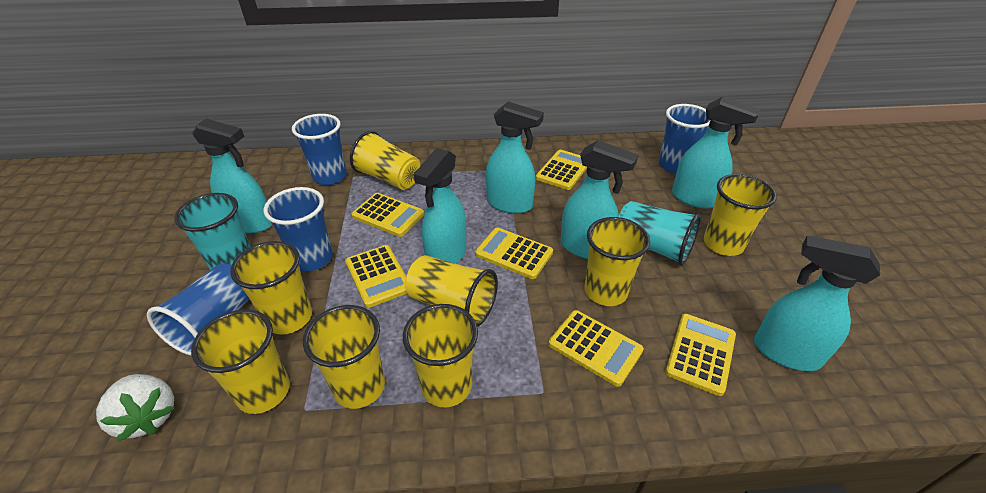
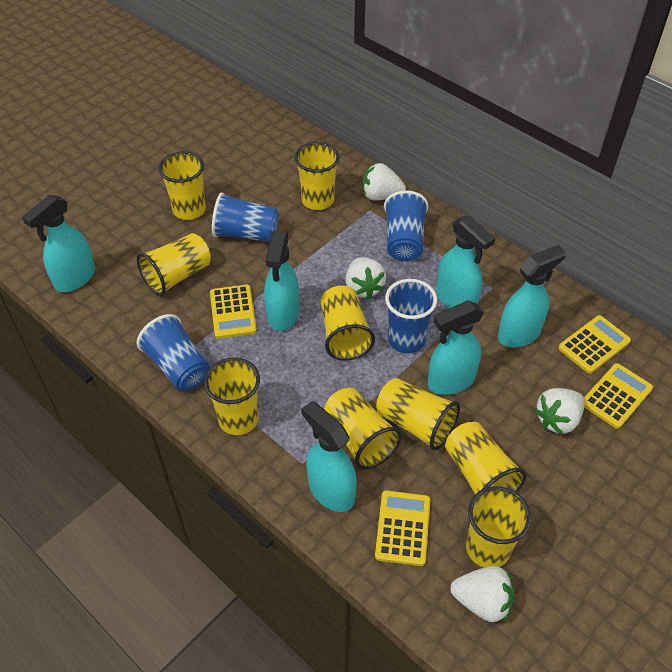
turquoise cup: 2 -> 0
white strawberry: 1 -> 4
yellow calculator: 6 -> 4
yellow cup: 8 -> 9

